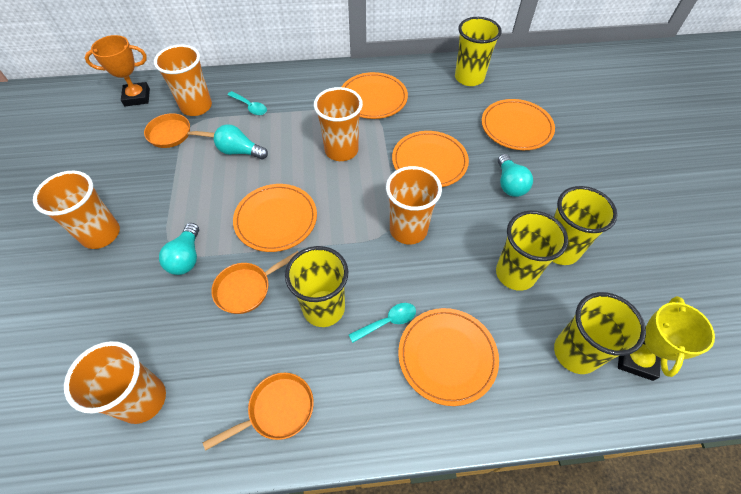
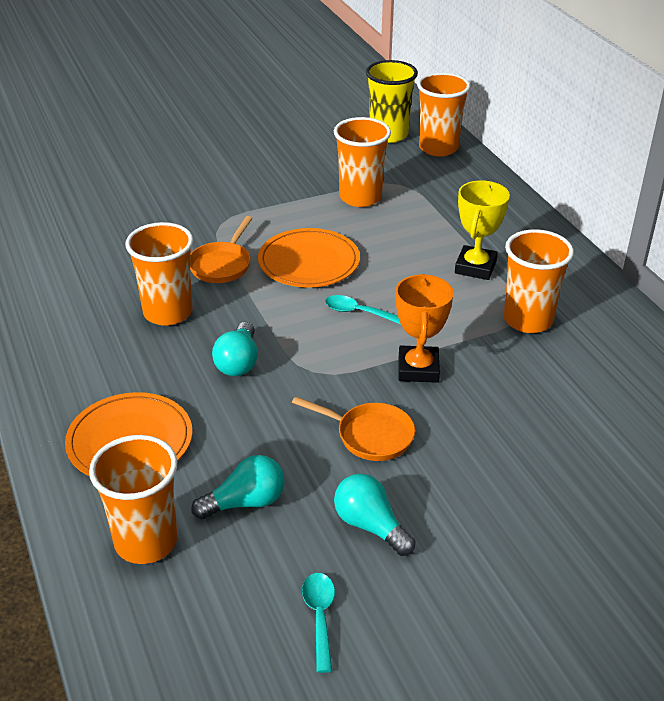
orange pan: 3 -> 2
orange plate: 5 -> 2
yellow cup: 5 -> 1

